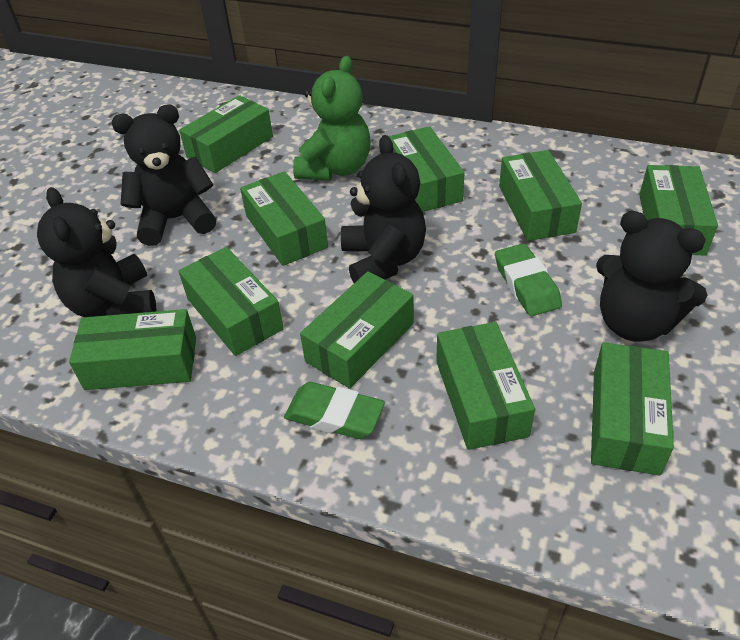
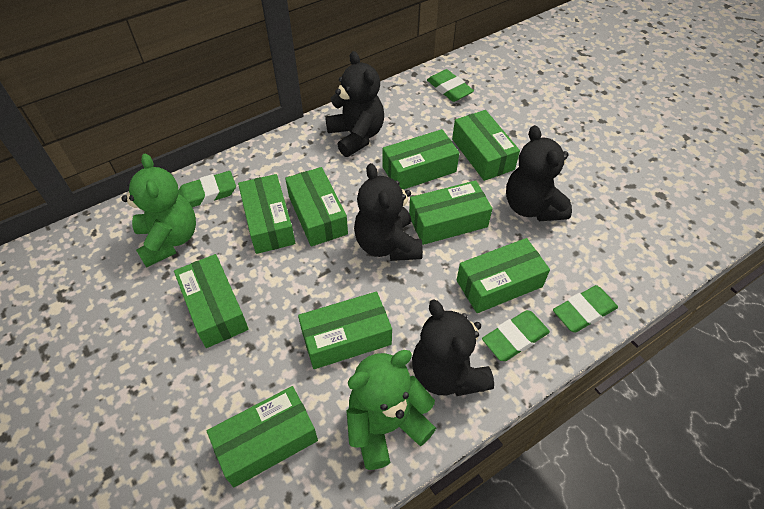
green box: 10 -> 9
green eraser: 2 -> 4
green teddy bear: 1 -> 2

